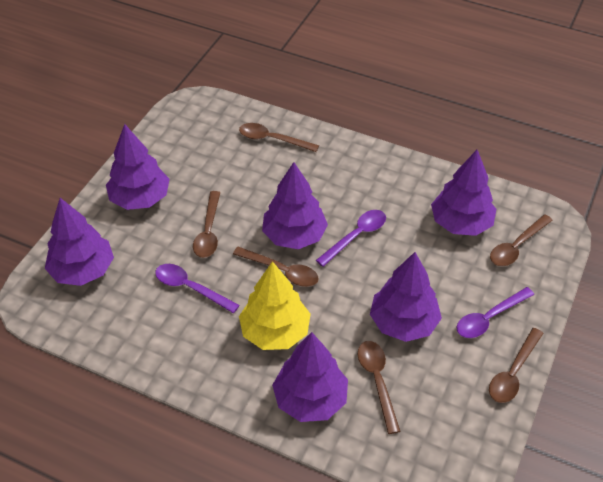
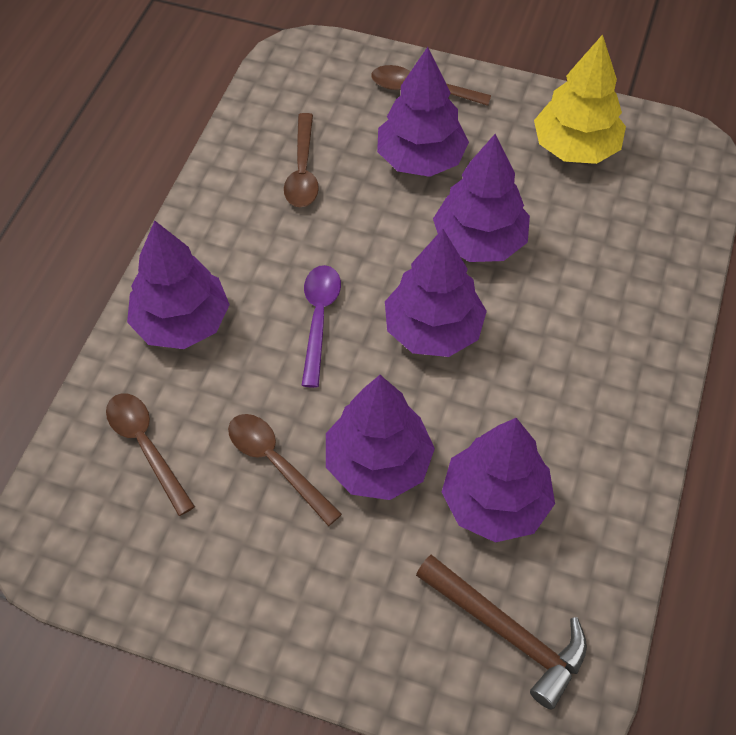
brown hammer: 0 -> 1
brown spoon: 6 -> 4
purple spoon: 3 -> 1

